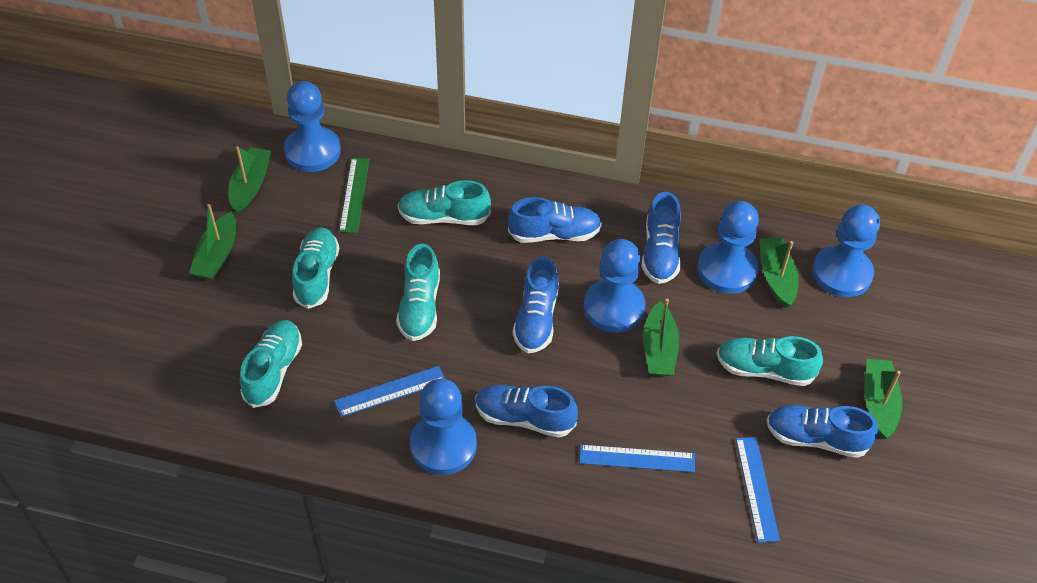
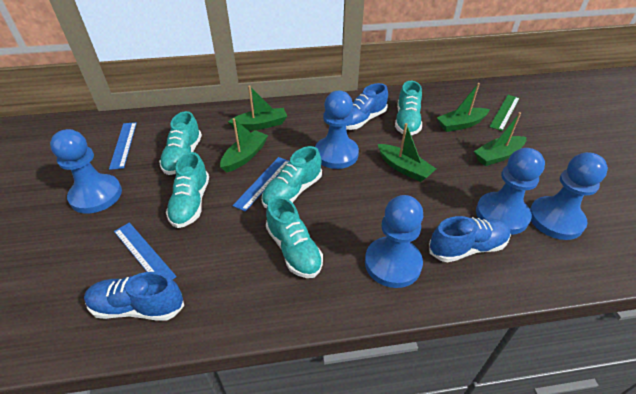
blue shoe: 5 -> 3

